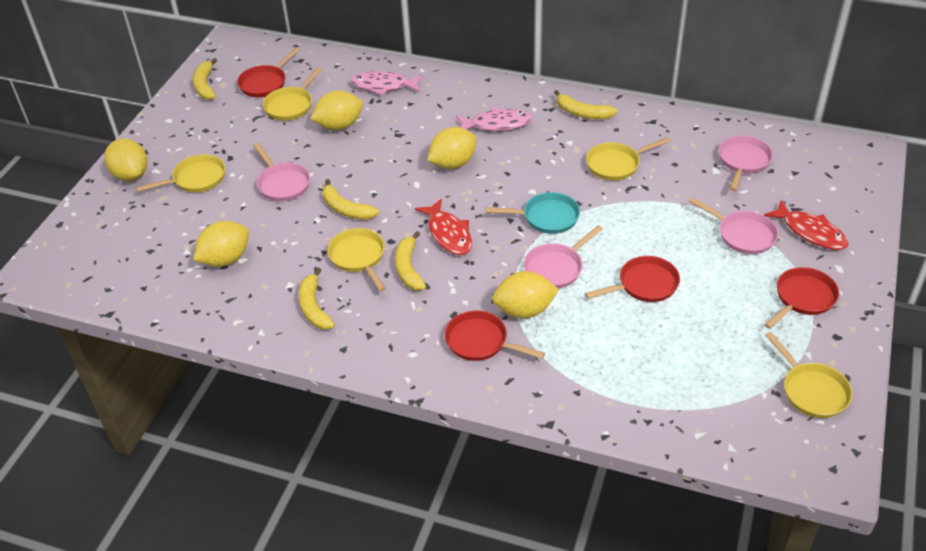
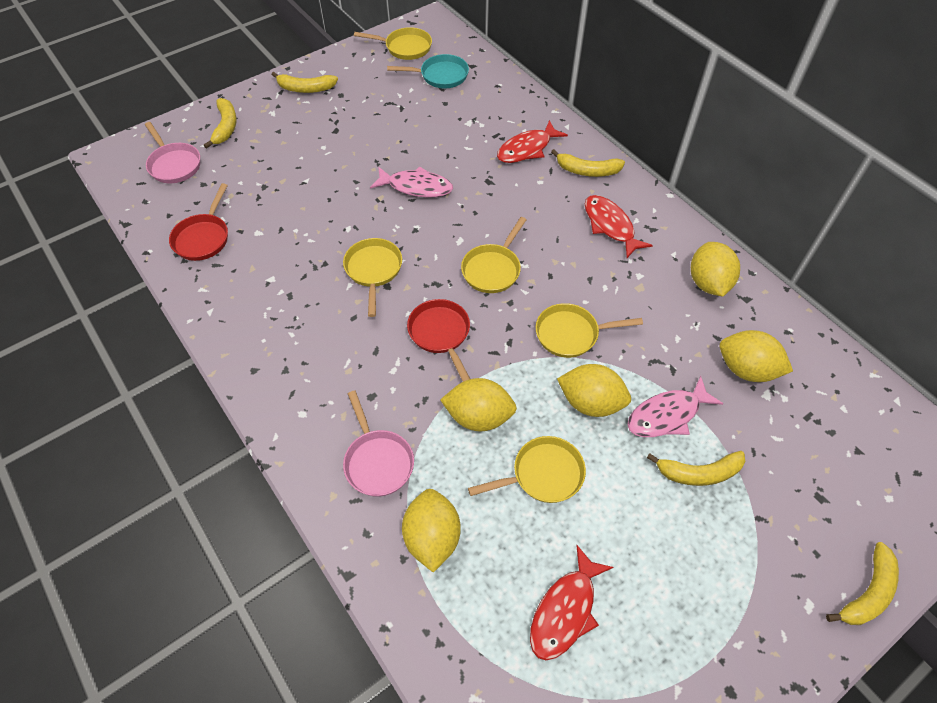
pink pan: 4 -> 2
red fish: 2 -> 3
red pan: 4 -> 2

